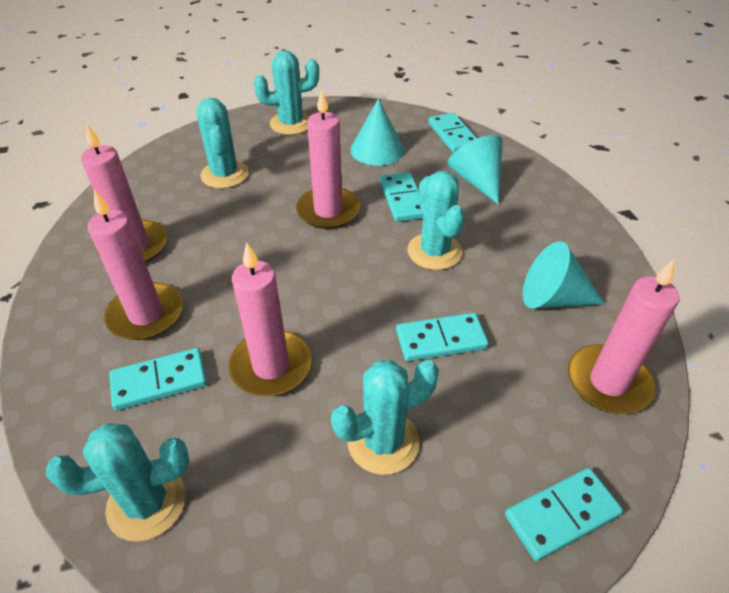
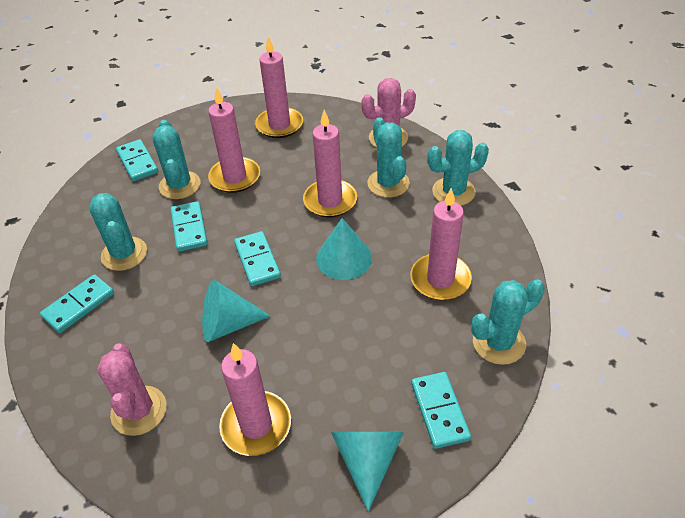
pink cactus: 0 -> 2

